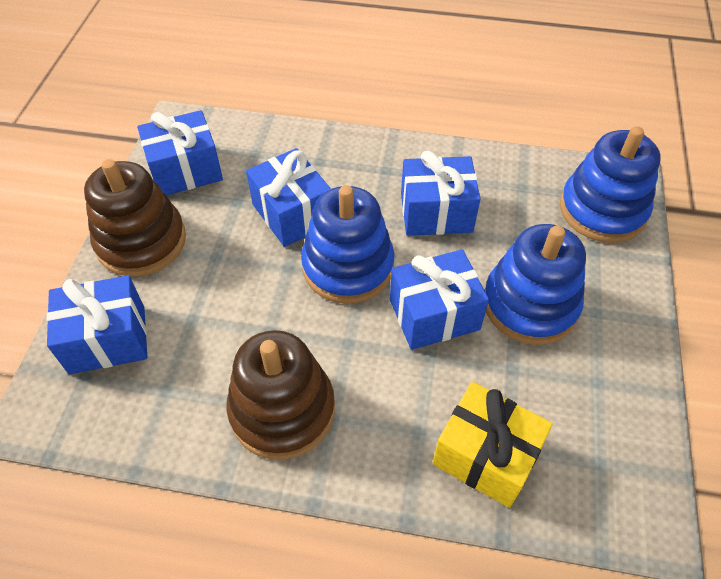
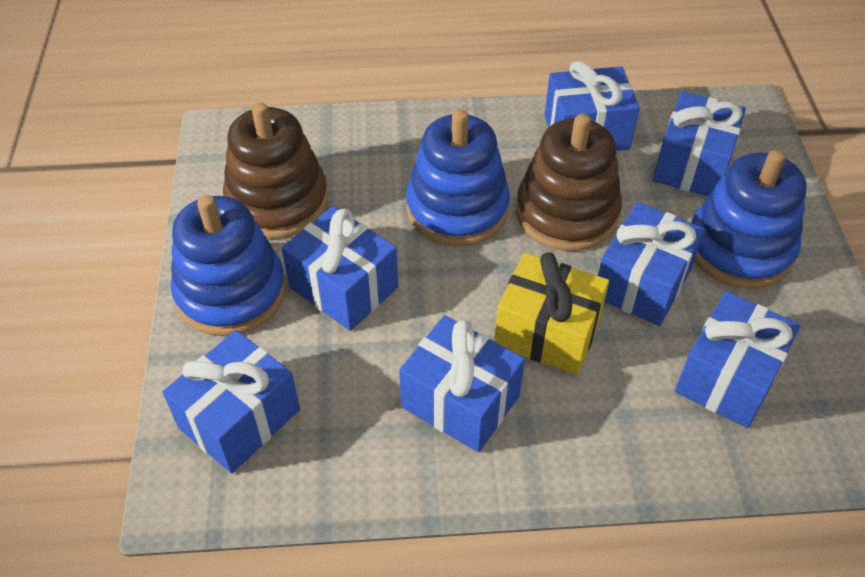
blue gift: 5 -> 7

